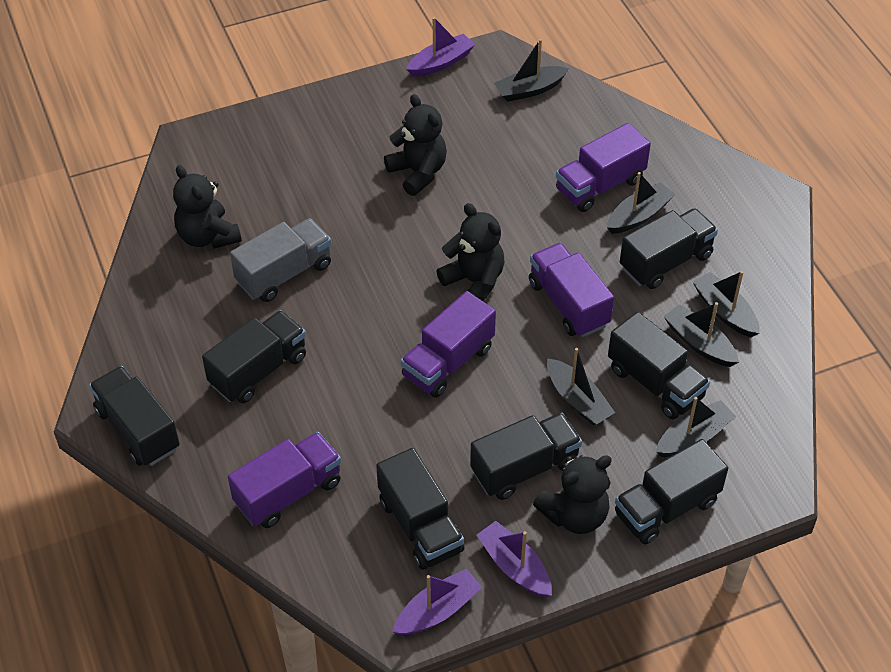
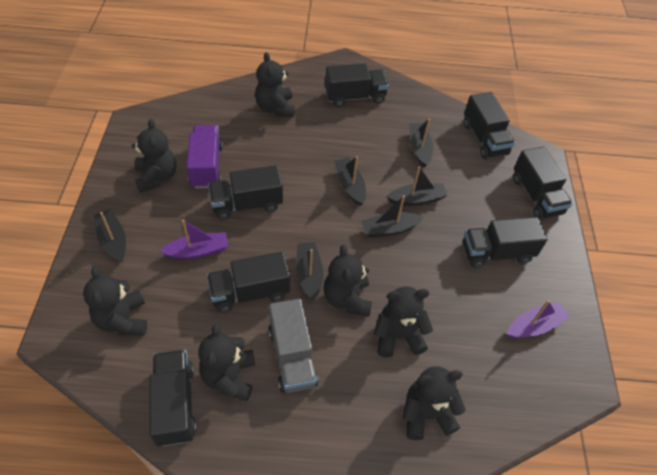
black teddy bear: 4 -> 7
purple boat: 3 -> 2
purple truck: 4 -> 1

